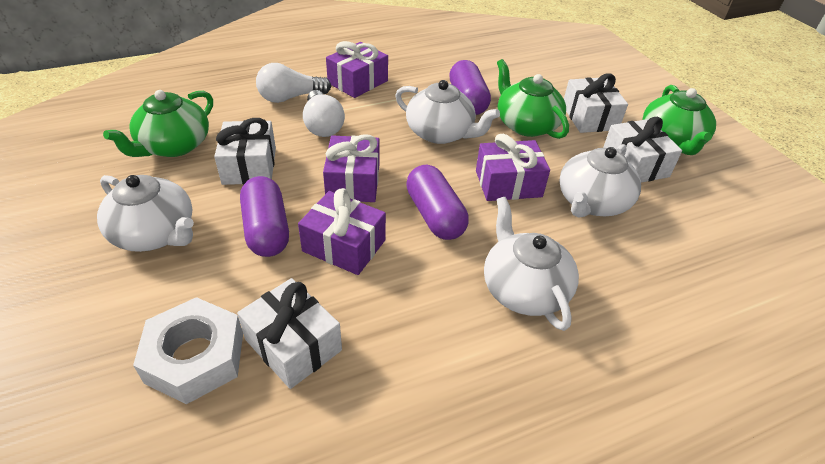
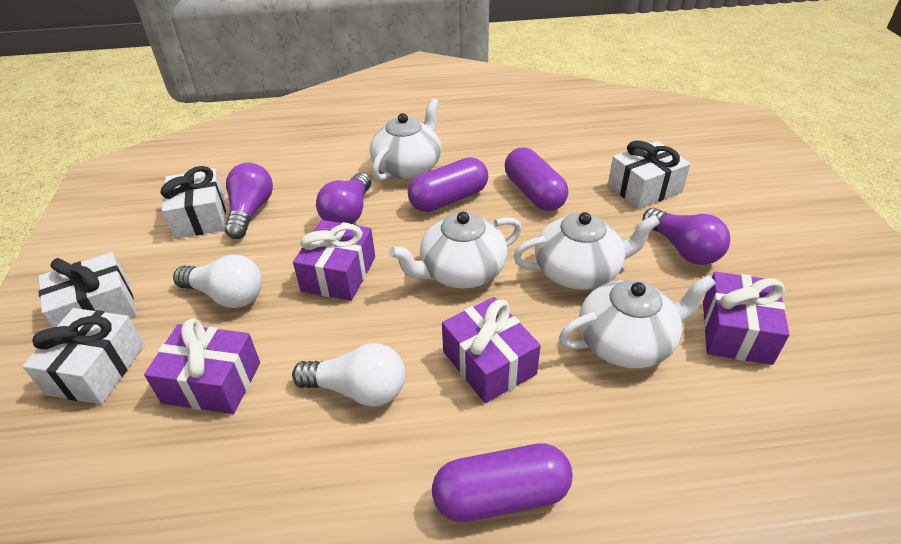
green teapot: 3 -> 0
purple light bulb: 0 -> 3
white nut: 1 -> 0

